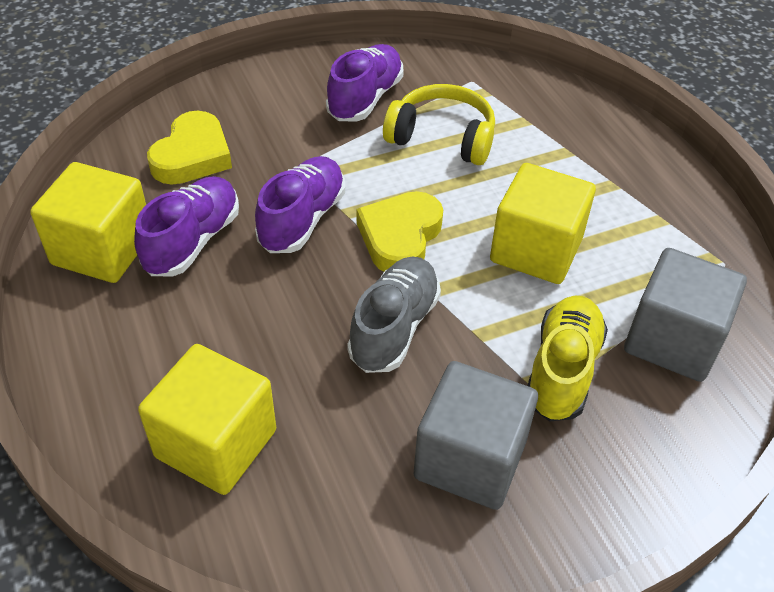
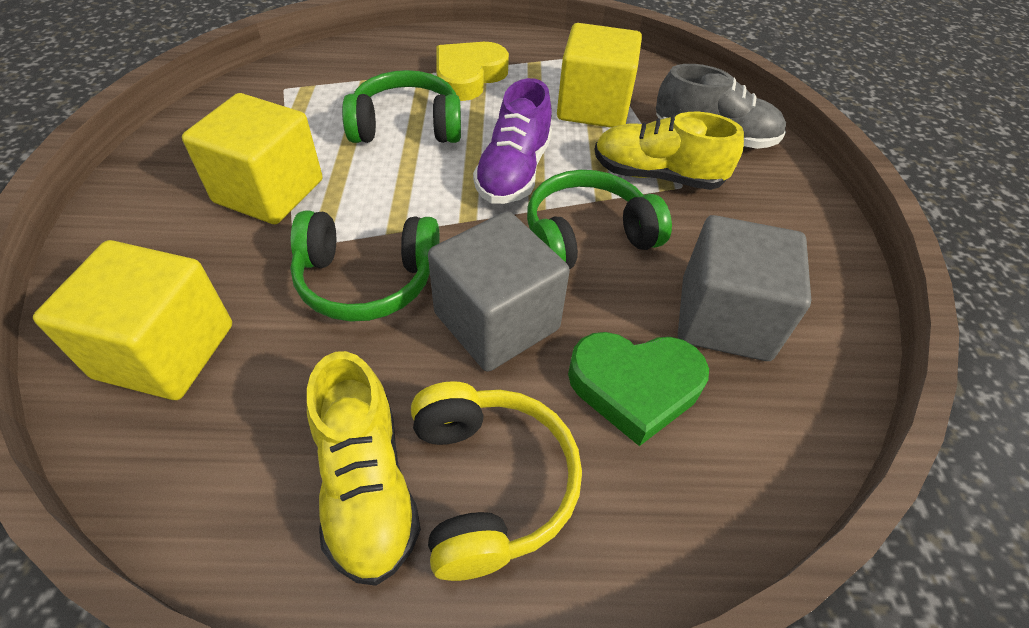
green headphones: 0 -> 3
green heart: 0 -> 1
purple shoe: 3 -> 1
yellow heart: 2 -> 1
yellow shoe: 1 -> 2

